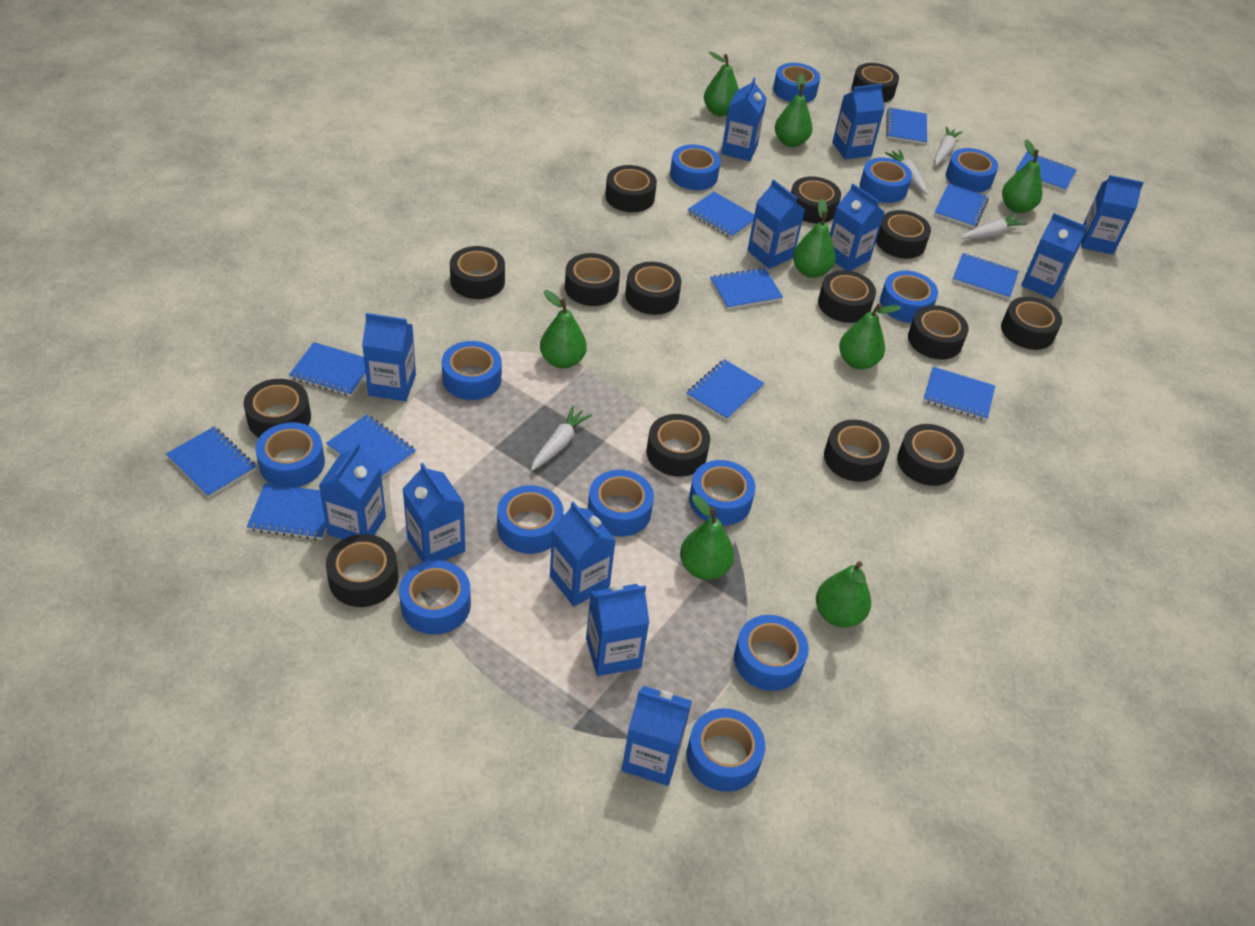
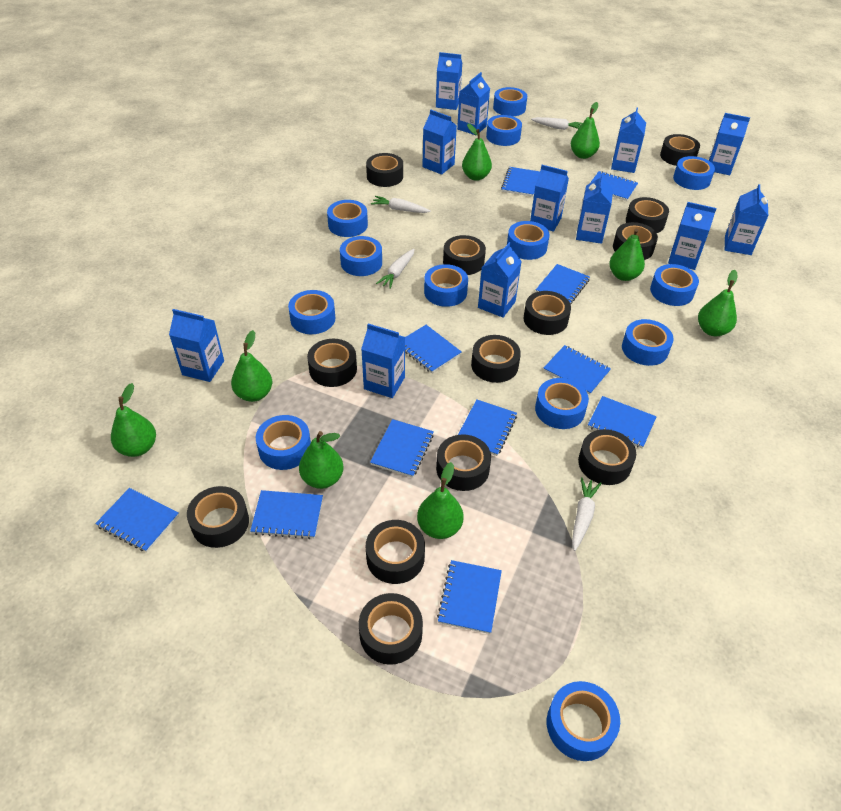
black tape: 15 -> 13
blue notebook: 12 -> 11

